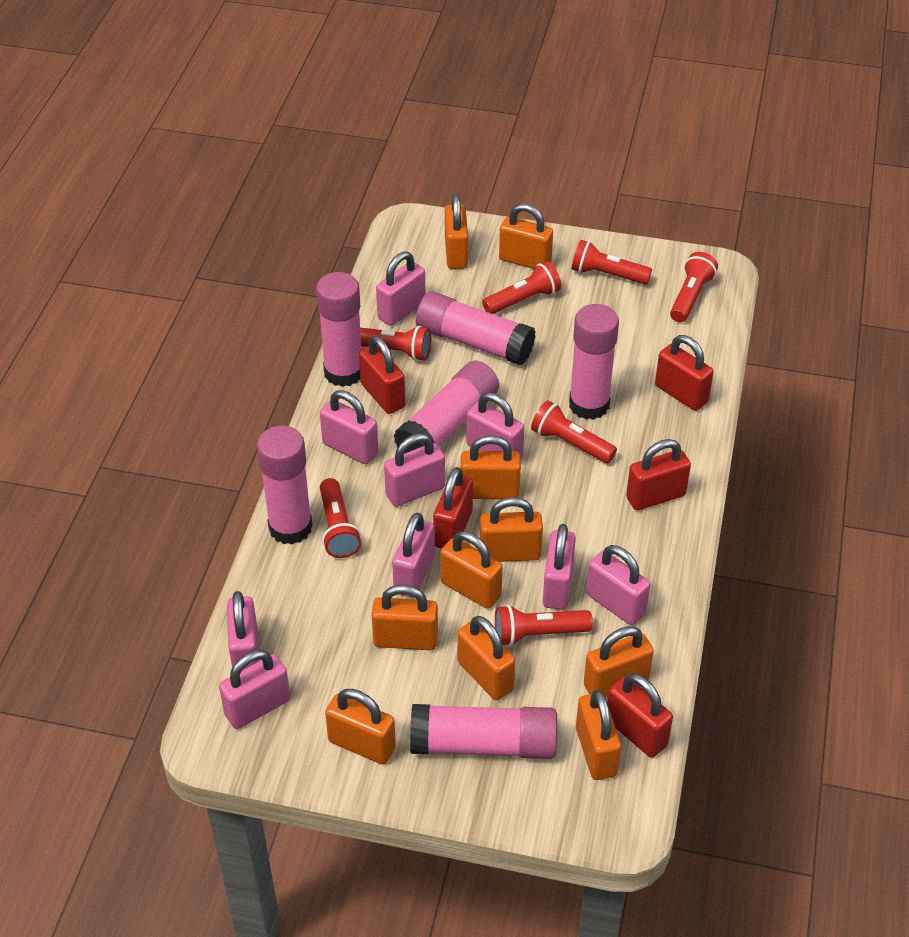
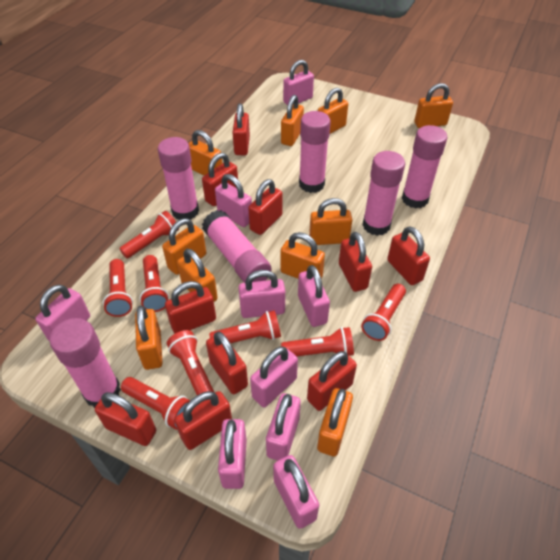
red flashlight: 7 -> 8
red padlock: 5 -> 10

